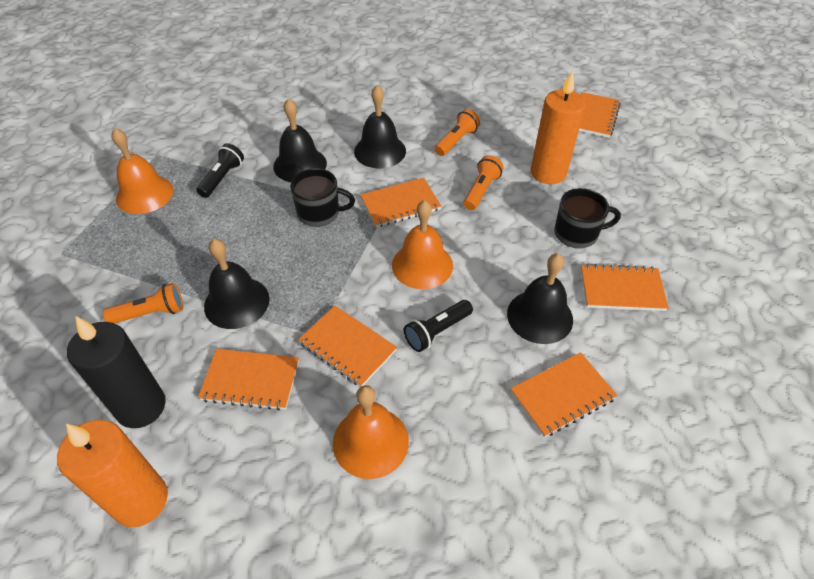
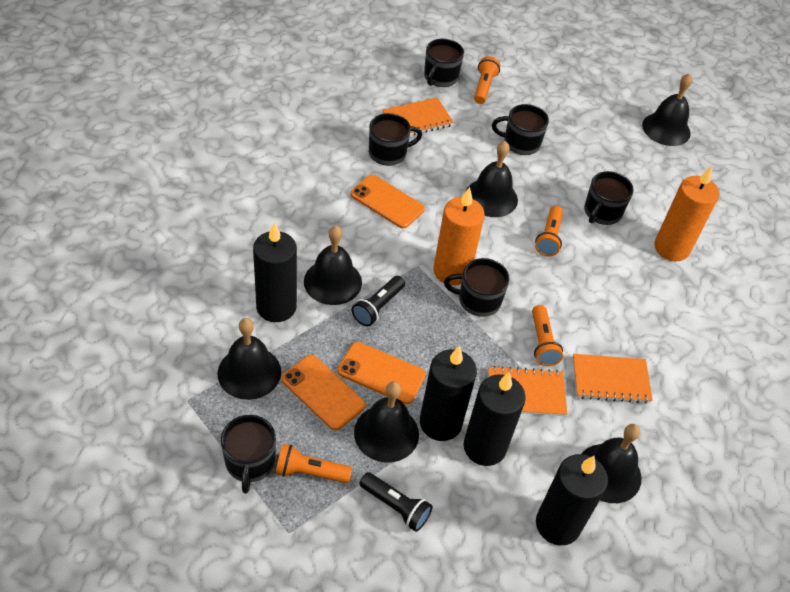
black bell: 4 -> 6
black candle: 1 -> 4
black mug: 2 -> 6
orange bell: 3 -> 0
orange flashlight: 3 -> 4
orange notebook: 6 -> 3
orange phone: 0 -> 3

